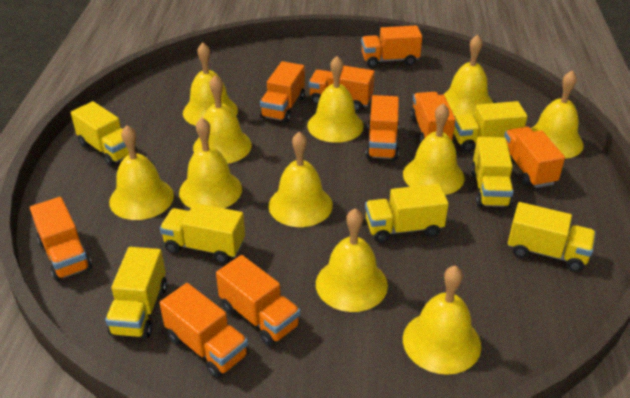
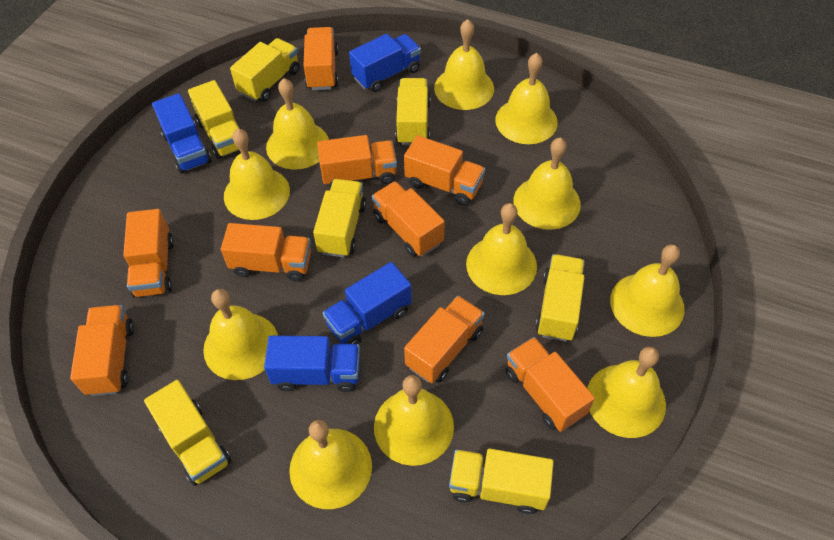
blue truck: 0 -> 4

